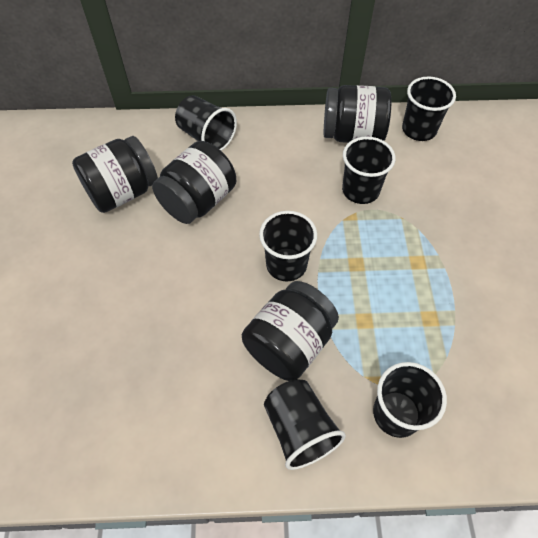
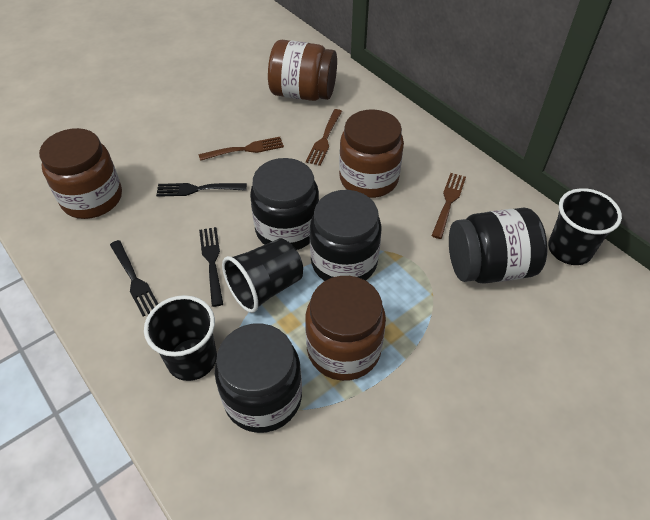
black cup: 6 -> 3
black fork: 0 -> 3
brown fork: 0 -> 3
brown jar: 0 -> 4

